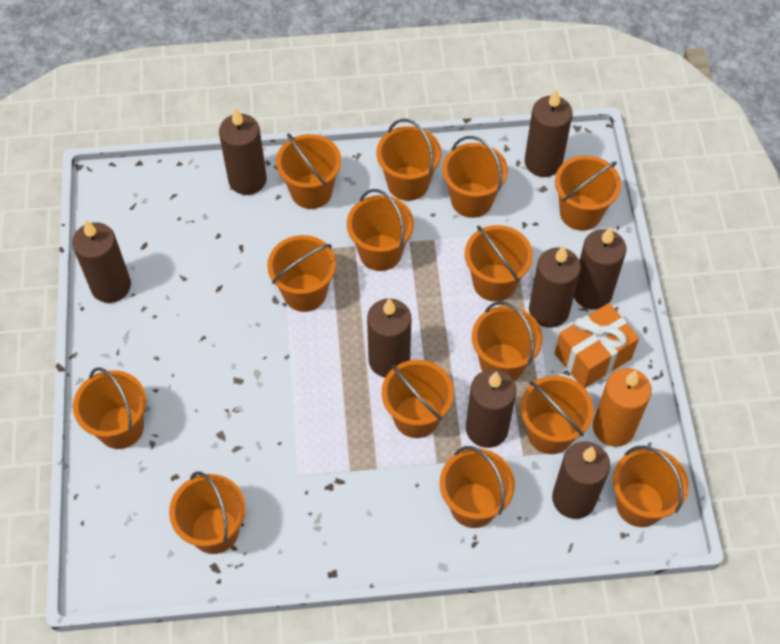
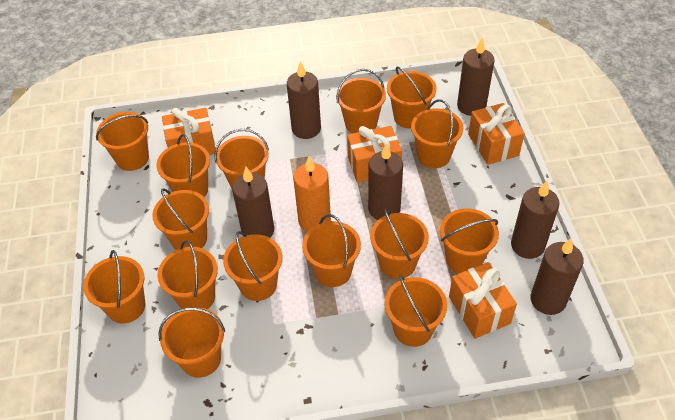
brown candle: 8 -> 6
orange bucket: 14 -> 15
orange gift: 1 -> 4

